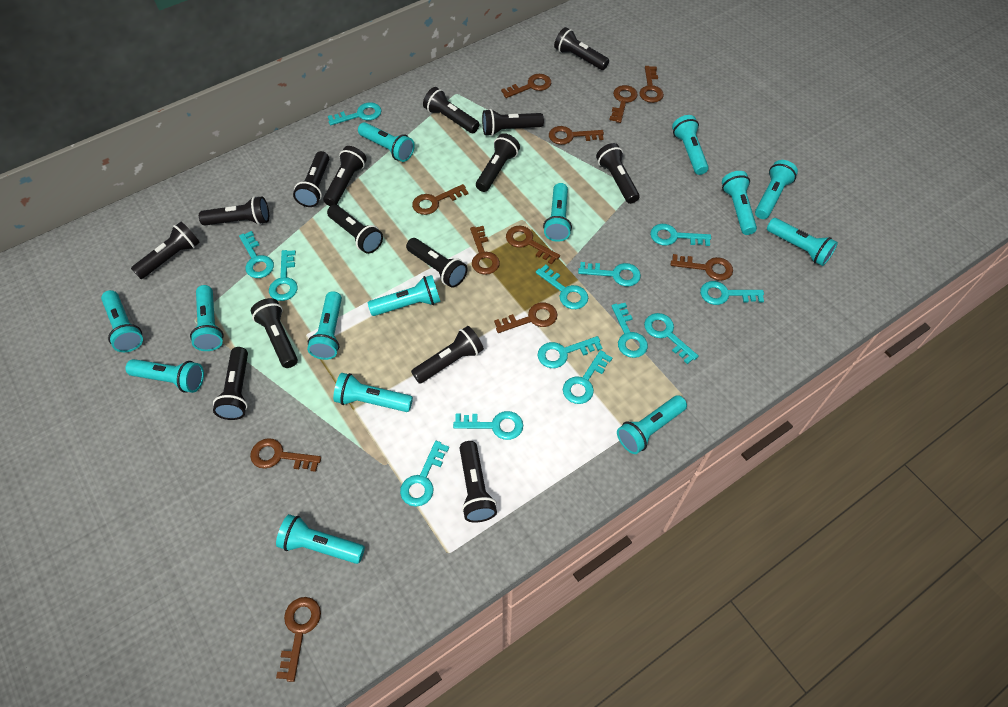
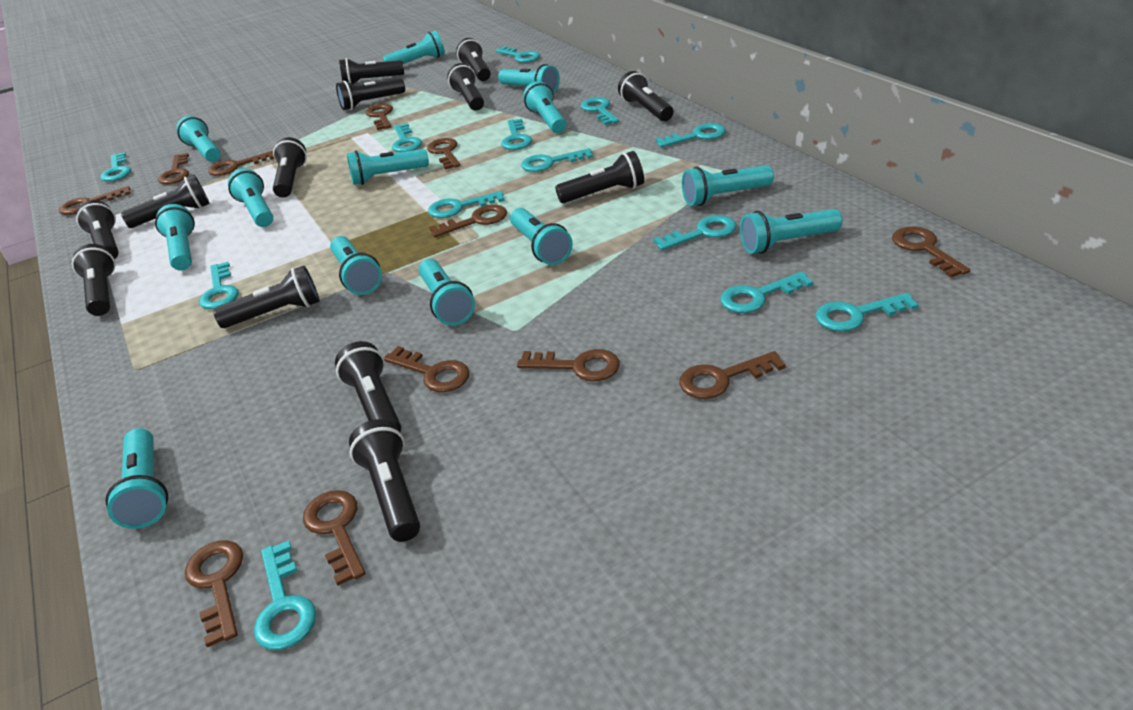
black flashlight: 15 -> 13
brown key: 11 -> 12
turquoise flashlight: 14 -> 13

